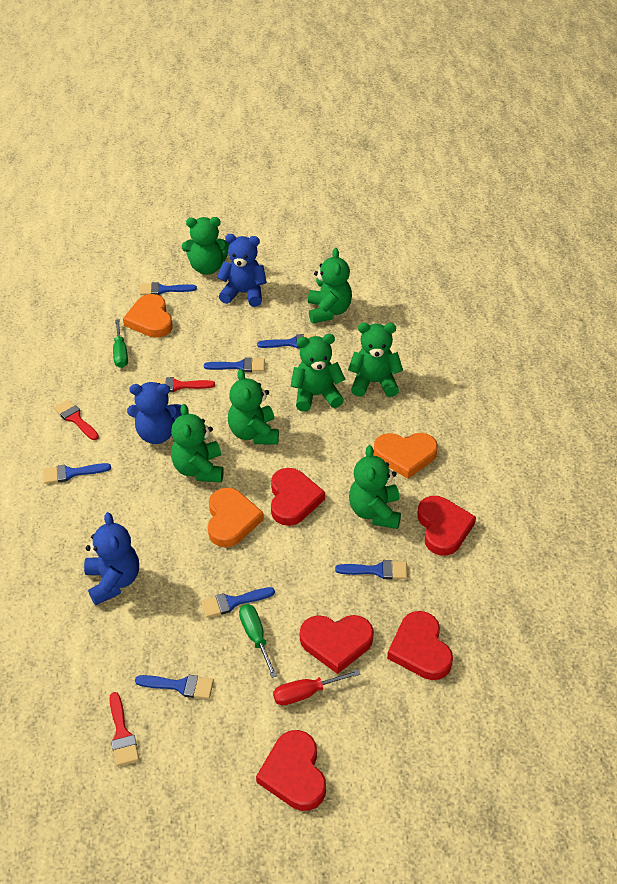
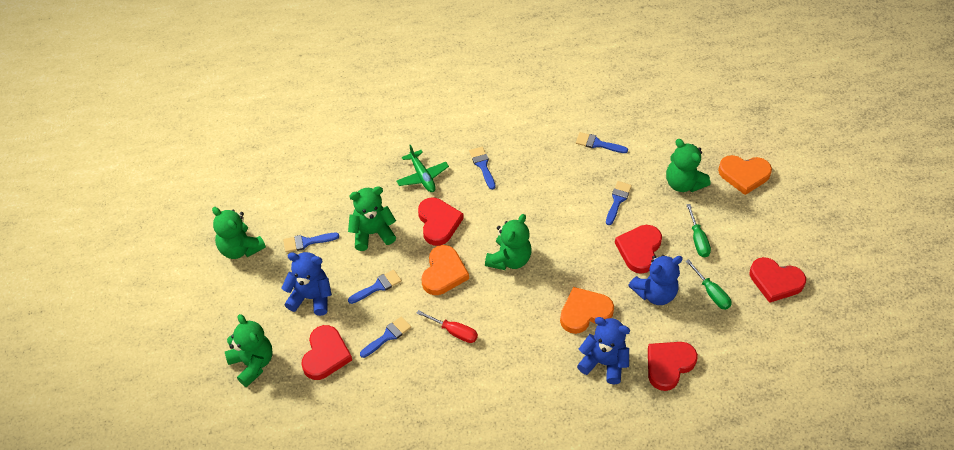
blue brush: 7 -> 6
green plane: 0 -> 1
green teddy bear: 7 -> 5
red brush: 3 -> 0

